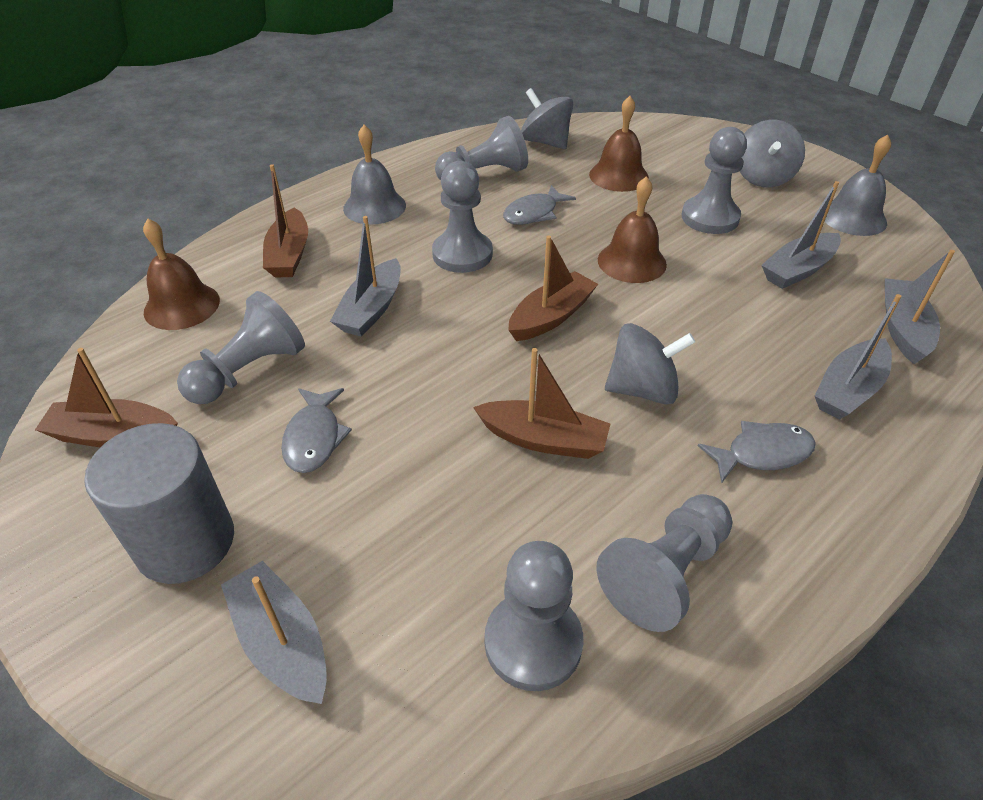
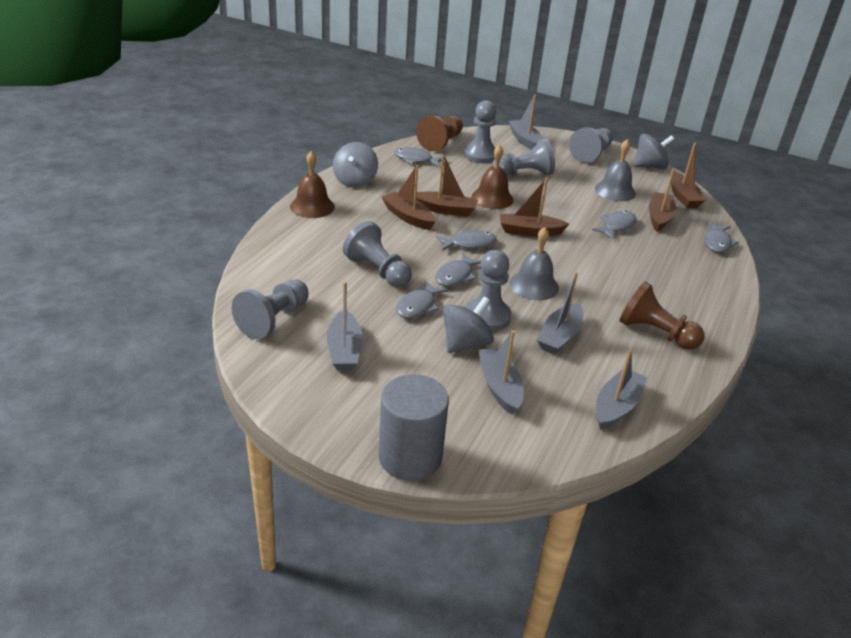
brown bell: 3 -> 2
brown boat: 4 -> 5
brown pawn: 0 -> 2
grey fish: 3 -> 6

